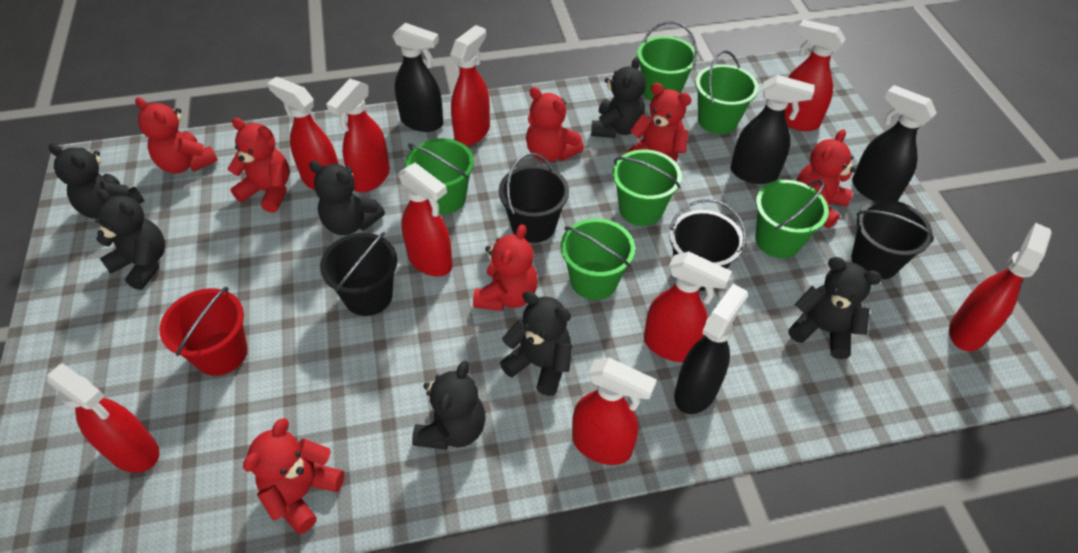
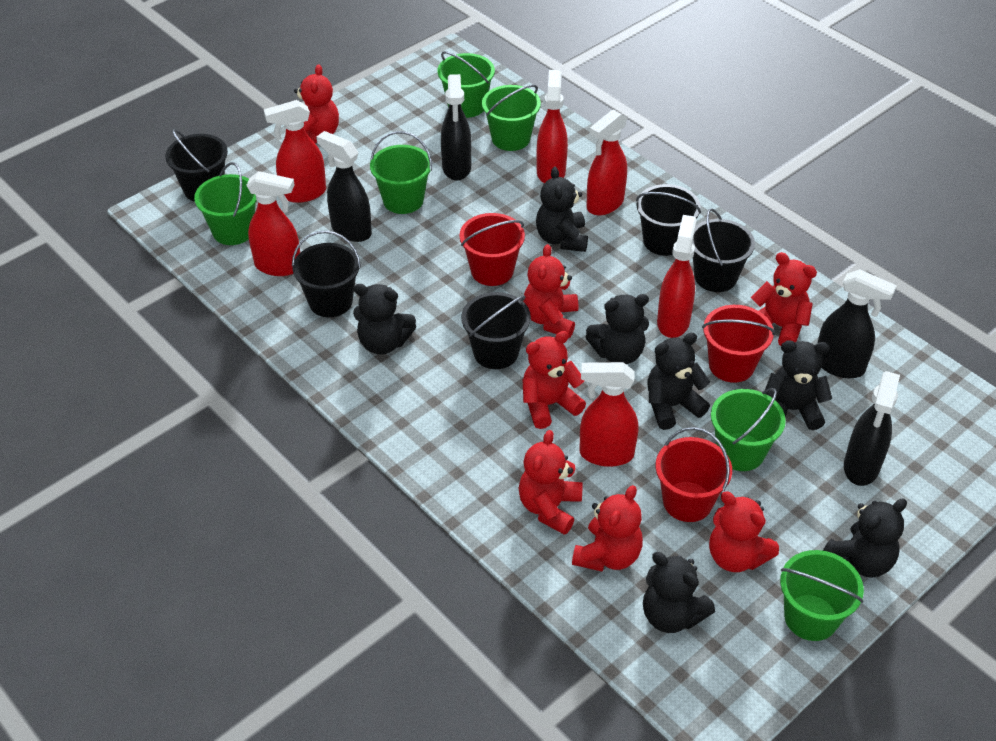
black bucket: 4 -> 5
red bucket: 1 -> 3
red spray bottle: 9 -> 6

